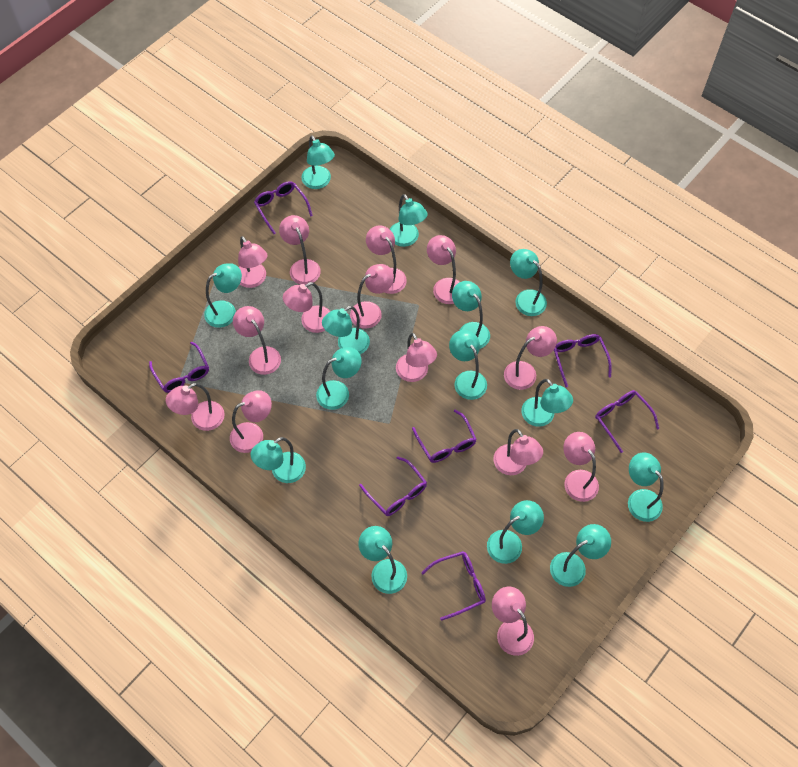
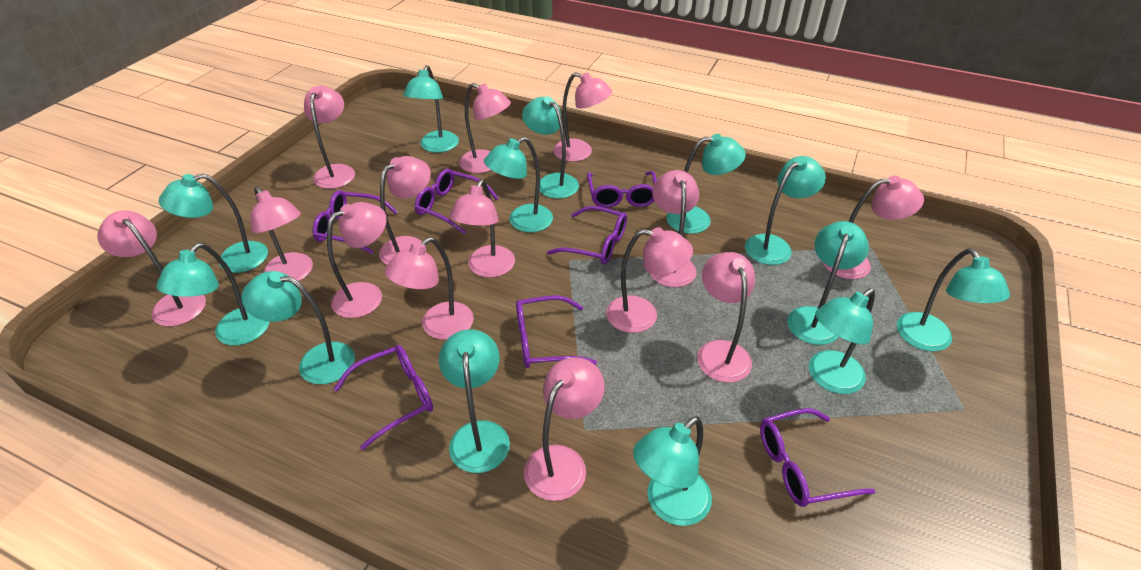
turquoise lamp: 14 -> 13

